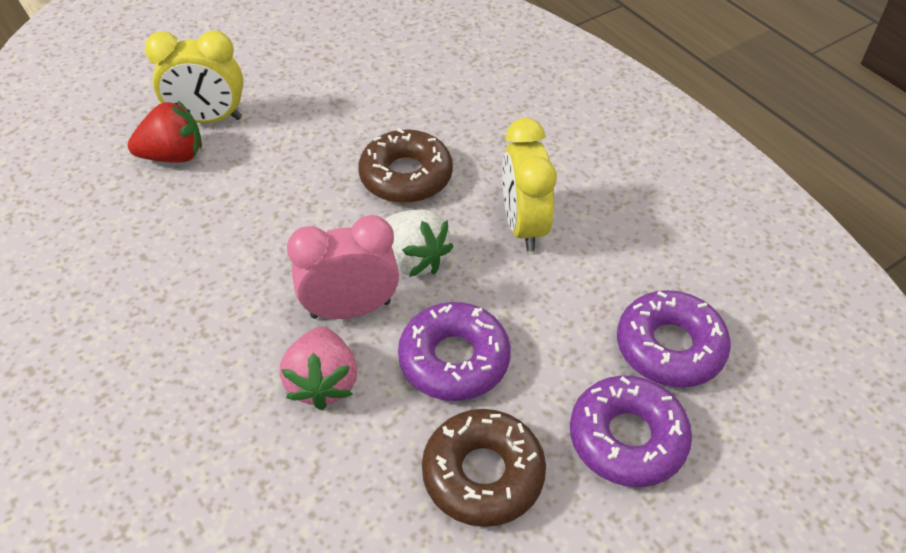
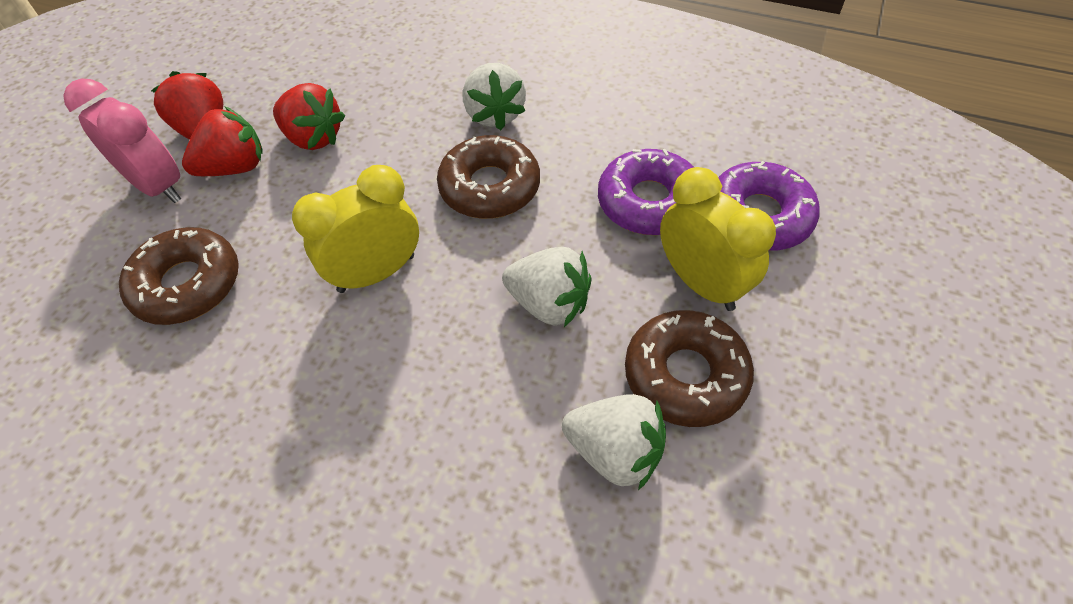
brown donut: 2 -> 3
pink strawberry: 1 -> 0
purple donut: 3 -> 2
red strawberry: 1 -> 3
white strawberry: 1 -> 3

